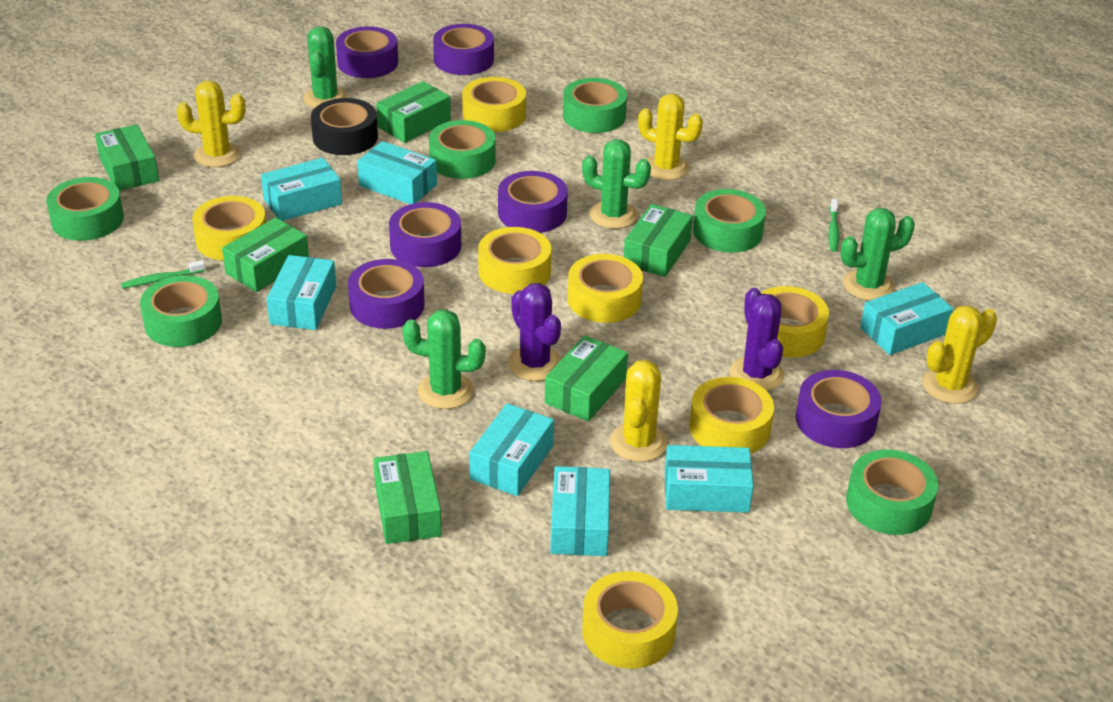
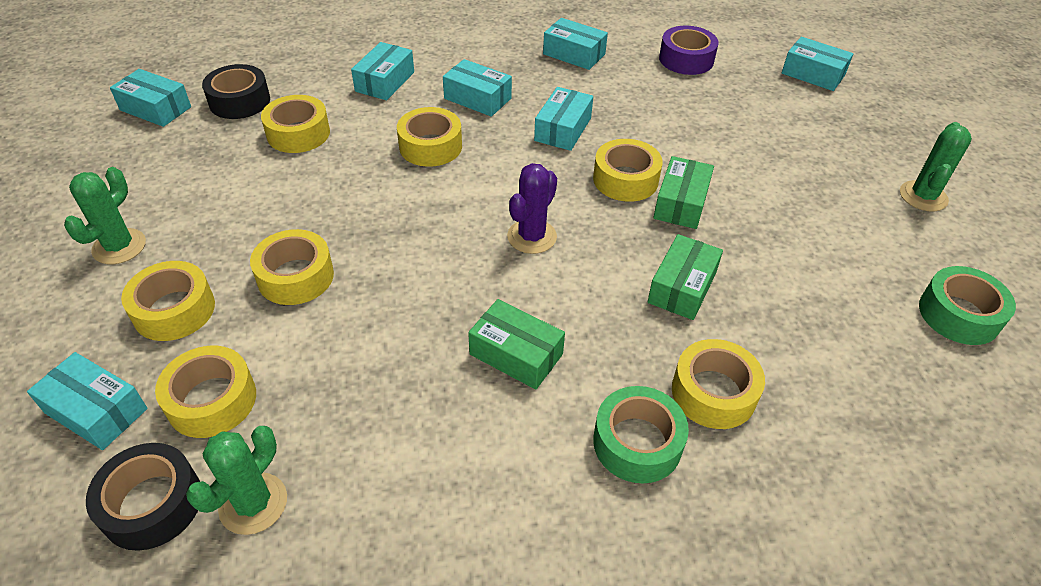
black tape: 1 -> 2
green box: 6 -> 3
green cactus: 4 -> 3
green tape: 6 -> 2
green toothbrush: 2 -> 0
purple cactus: 2 -> 1
purple tape: 6 -> 1
yellow cactus: 4 -> 0

